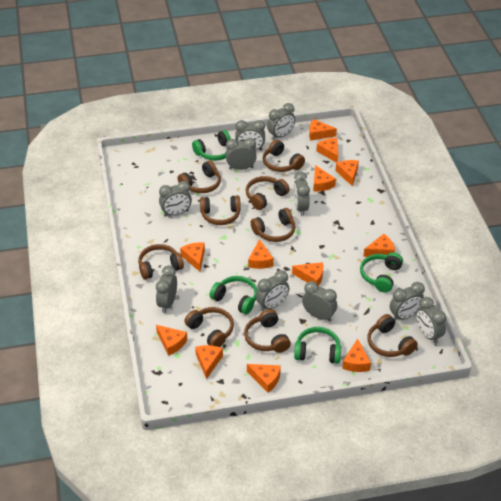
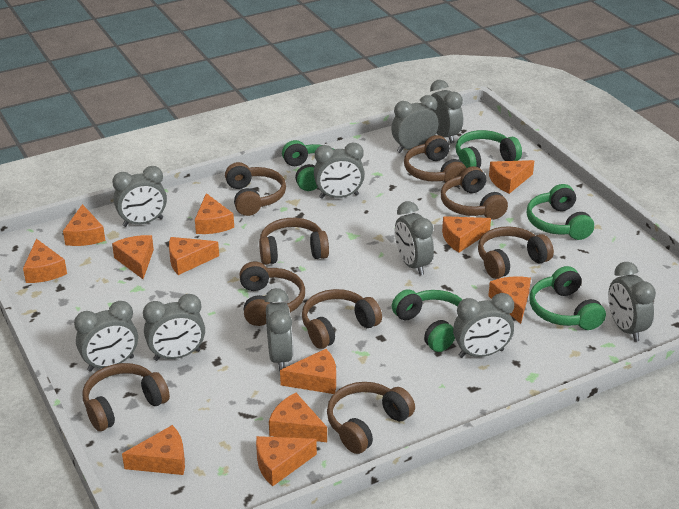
green headphones: 4 -> 5

